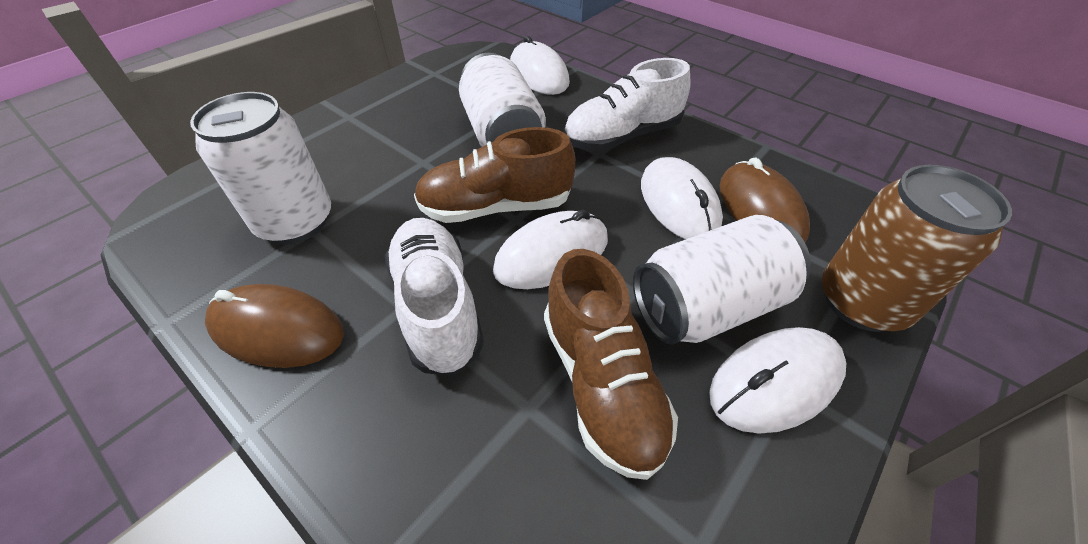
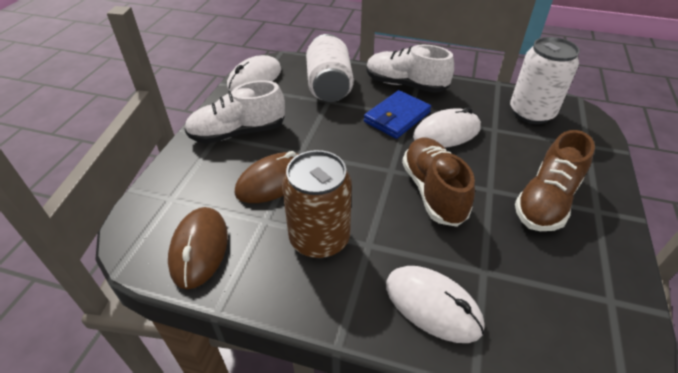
blue wallet: 0 -> 1
white can: 3 -> 2
white mouse: 4 -> 3

